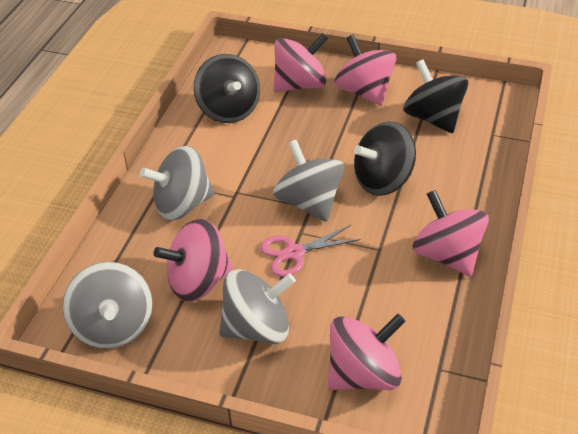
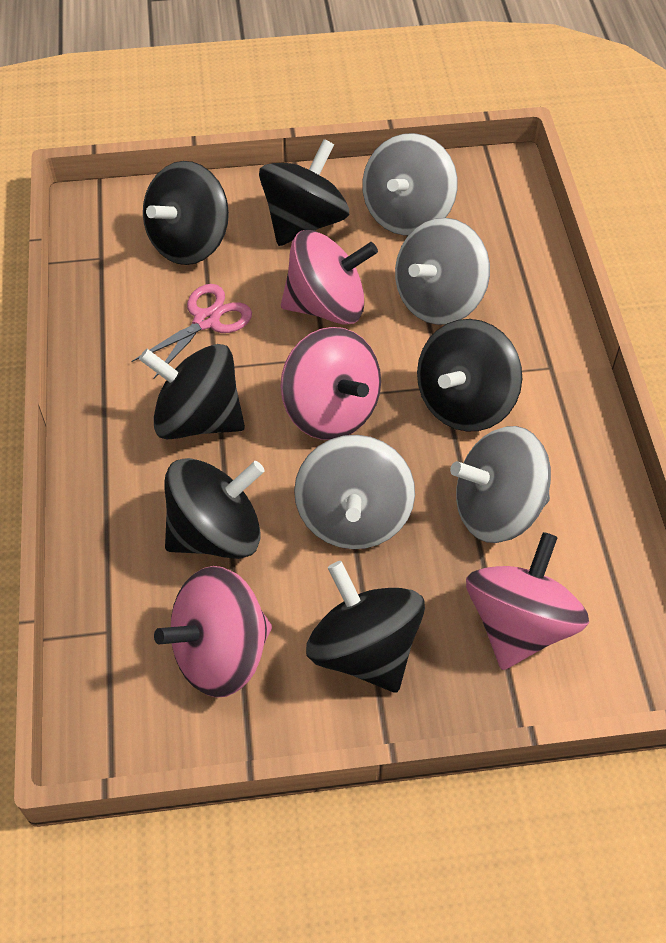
black spinning top: 3 -> 6
pink spinning top: 5 -> 4

